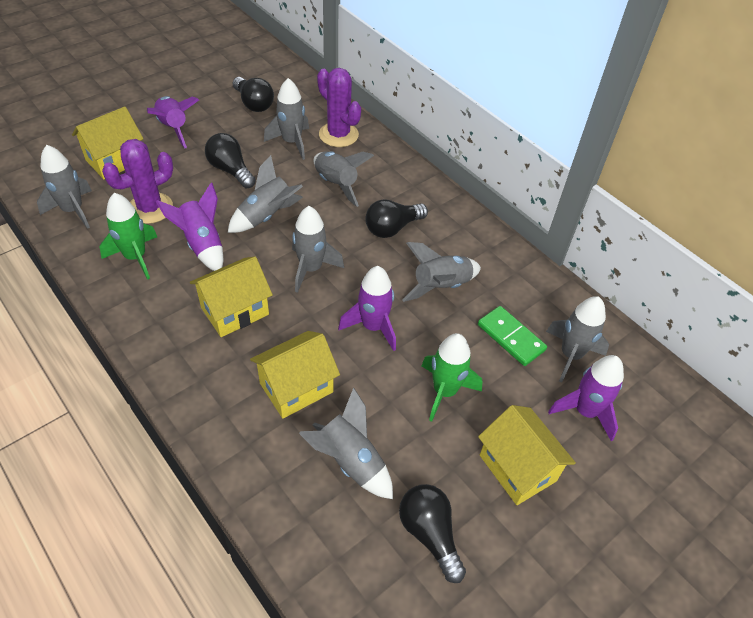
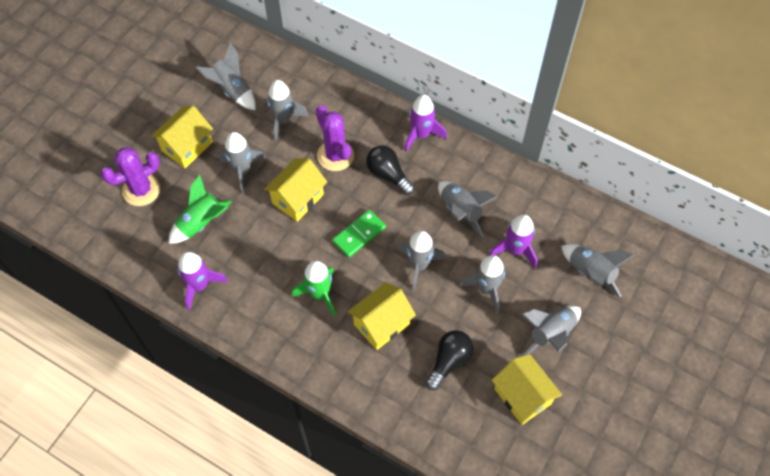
black light bulb: 4 -> 2
purple rocket: 4 -> 3

